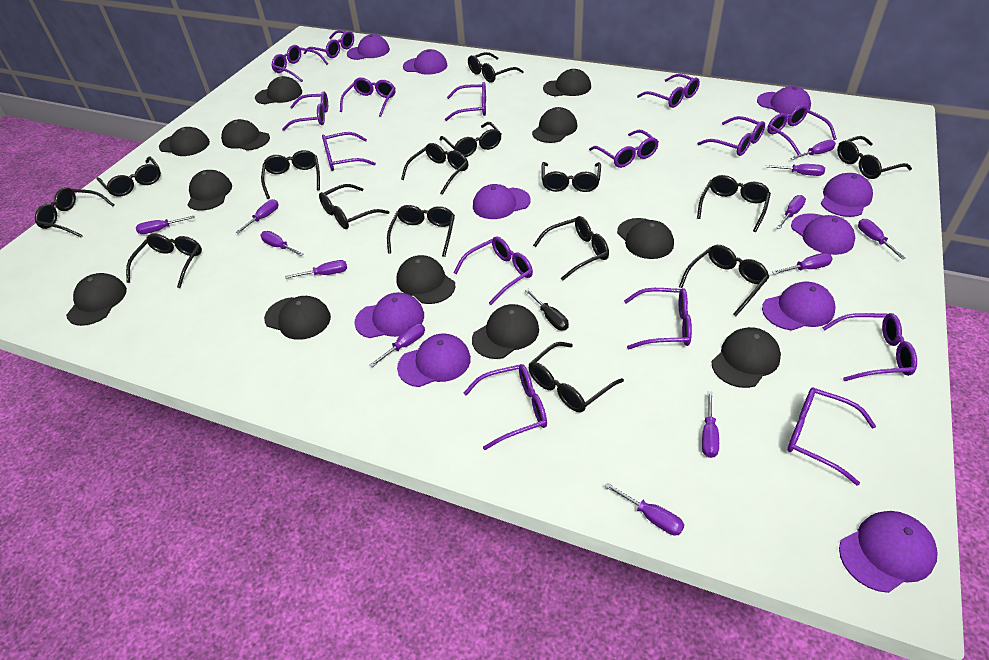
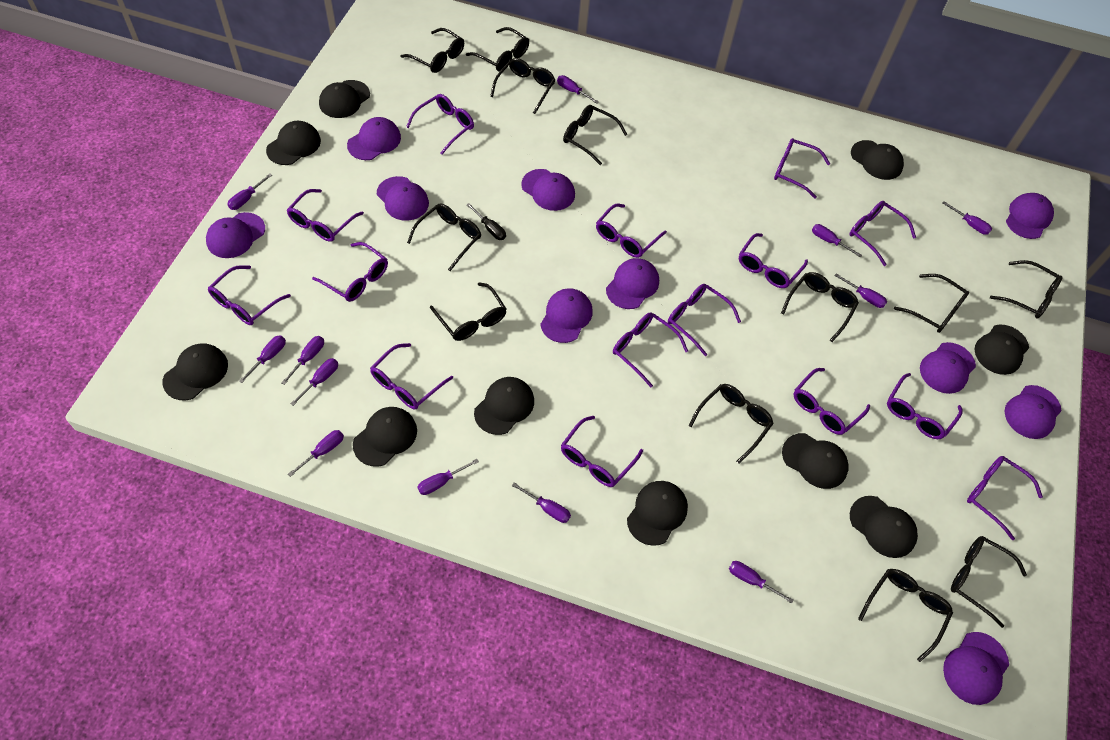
black cap: 12 -> 10
black glasses: 15 -> 12

